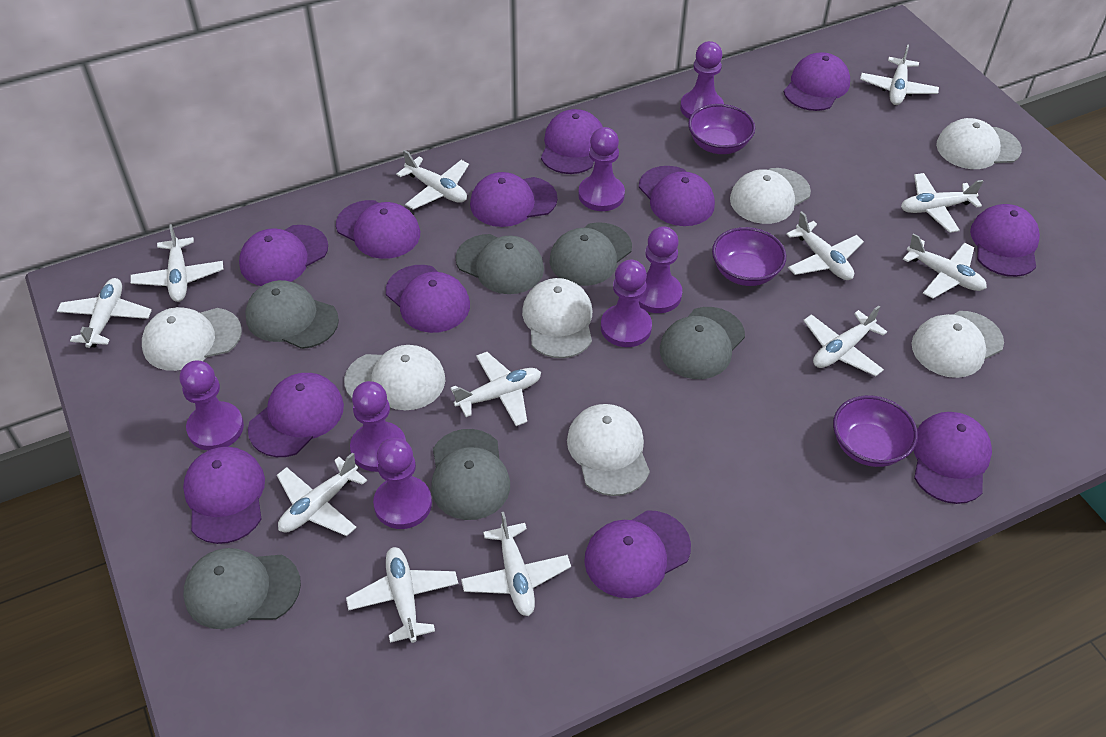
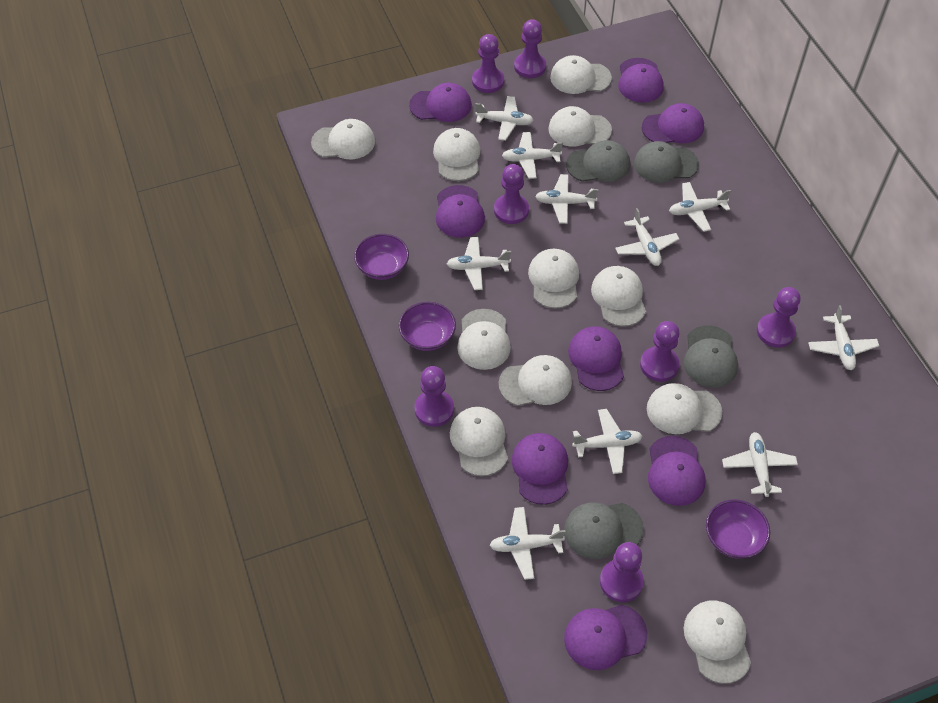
grey cap: 6 -> 4
purple cap: 12 -> 8
white cap: 7 -> 11
white plane: 12 -> 10

